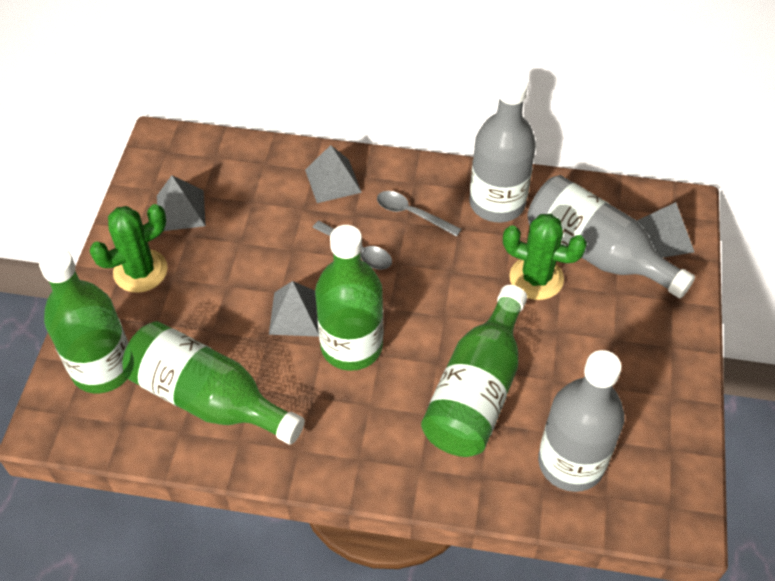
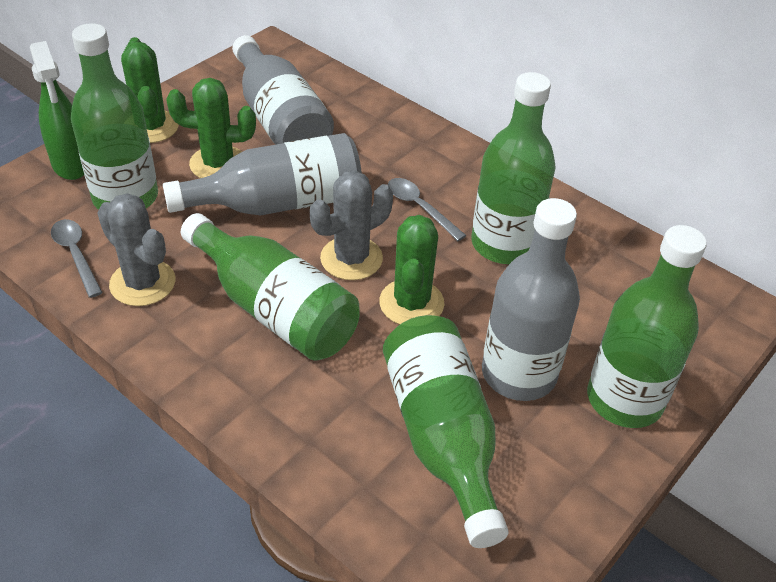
green bottle: 4 -> 5
green cactus: 2 -> 3
green spray bottle: 0 -> 1
grey cactus: 0 -> 2
grey pyramid: 4 -> 0

